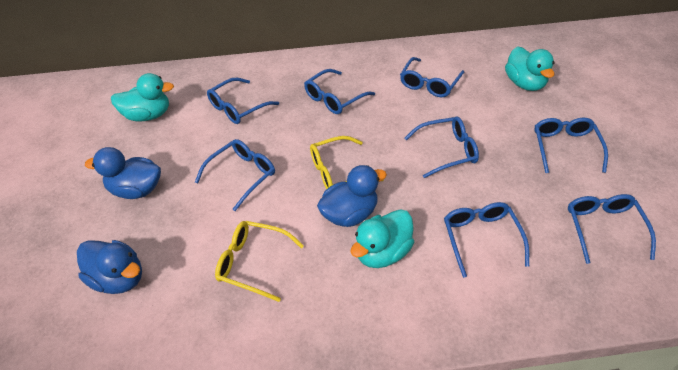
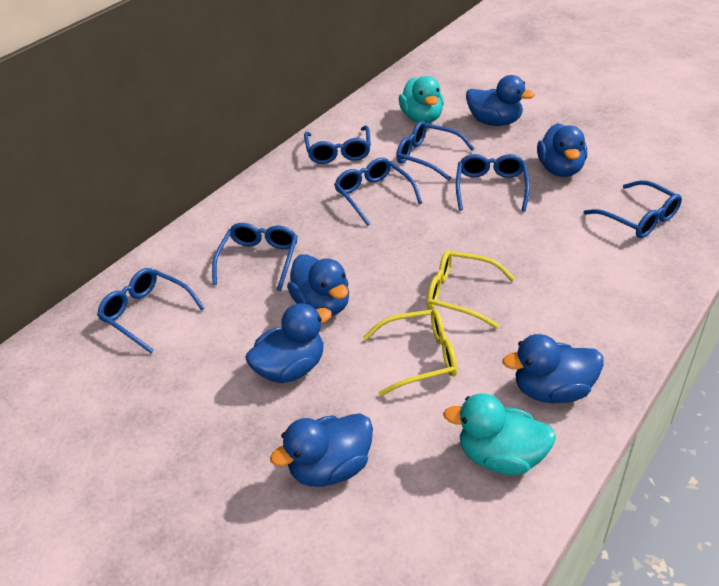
blue duck: 3 -> 6
blue glasses: 8 -> 7
turquoise duck: 3 -> 2

